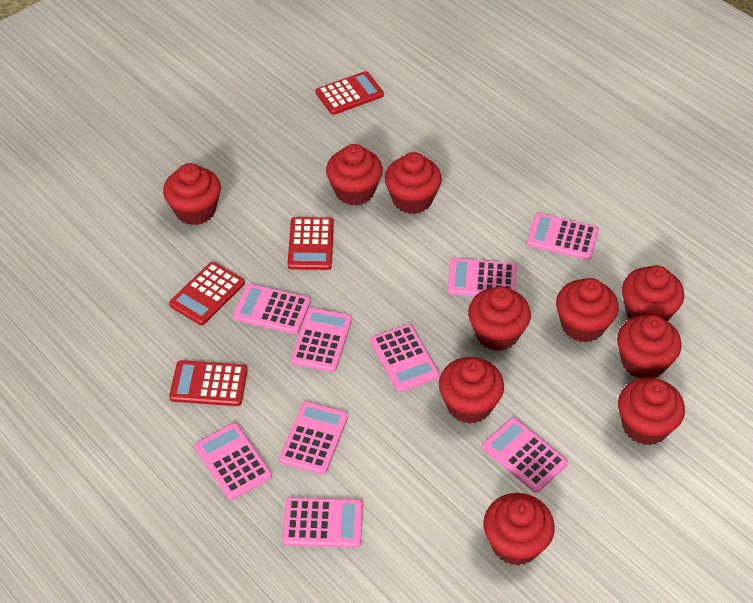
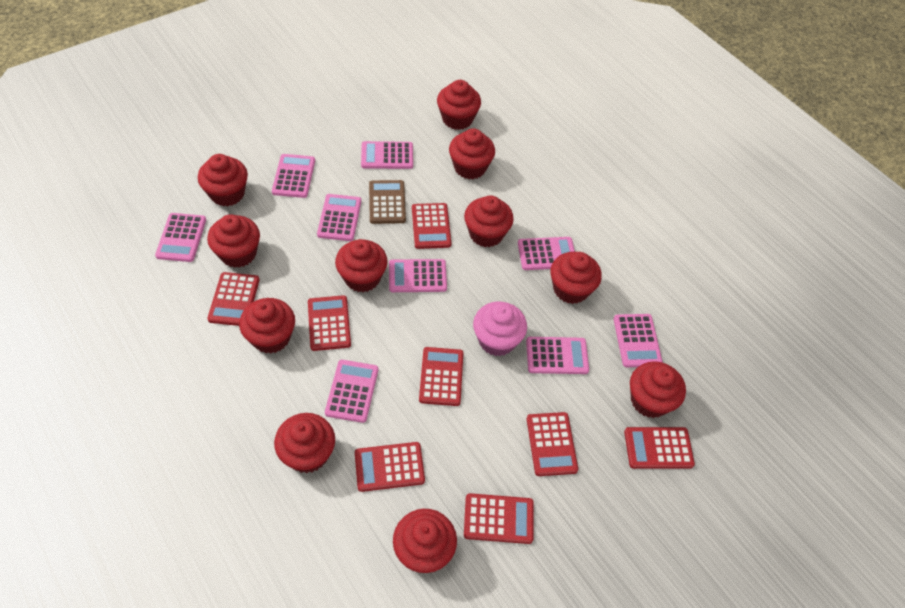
brown calculator: 0 -> 1
pink cupcake: 0 -> 1
red calculator: 4 -> 8
red cupcake: 10 -> 11

